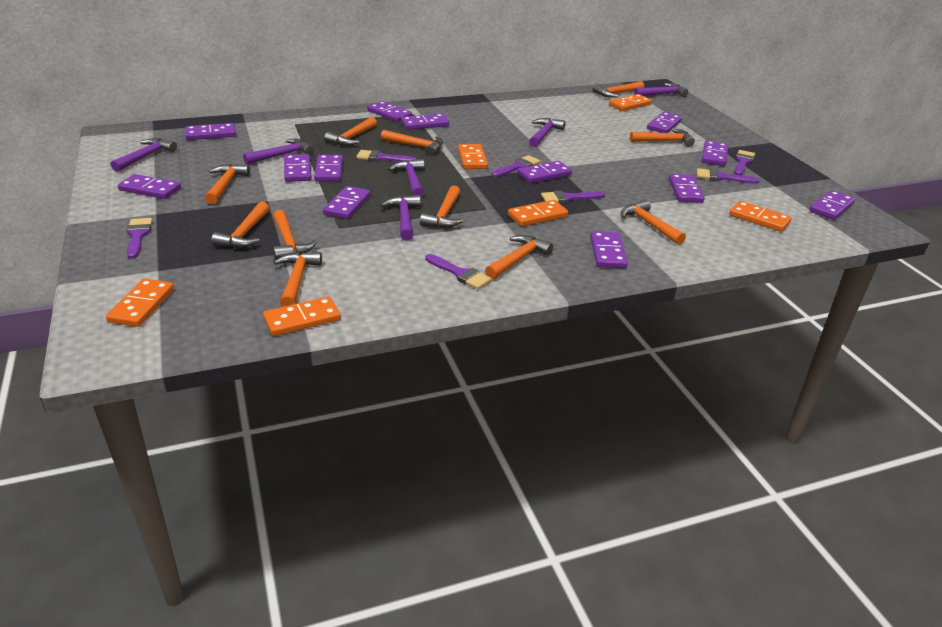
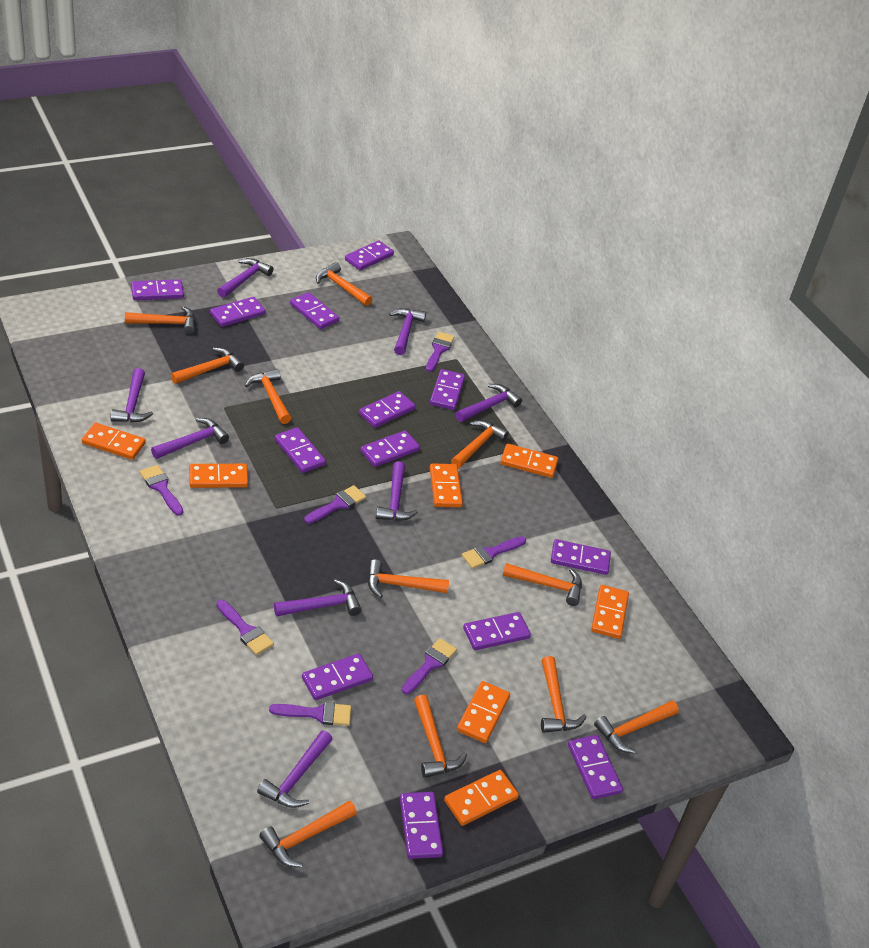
orange domino: 6 -> 7
purple hammer: 6 -> 8

